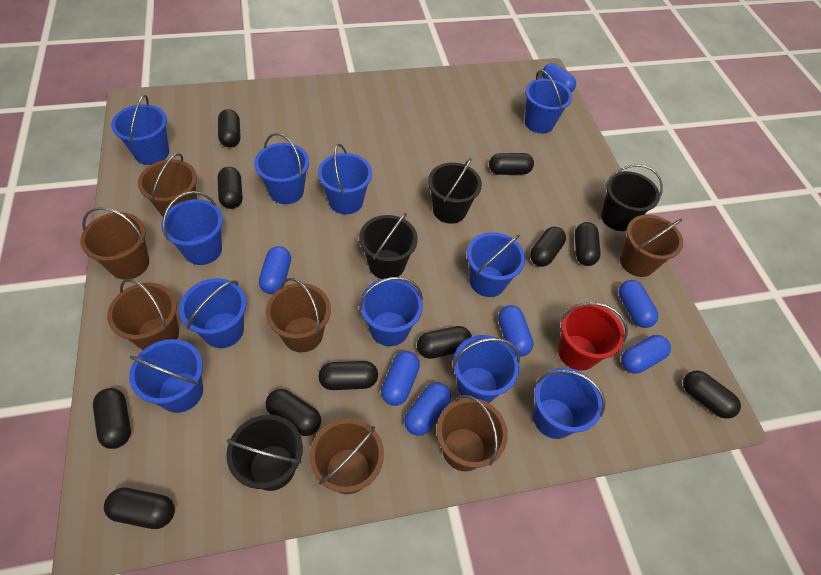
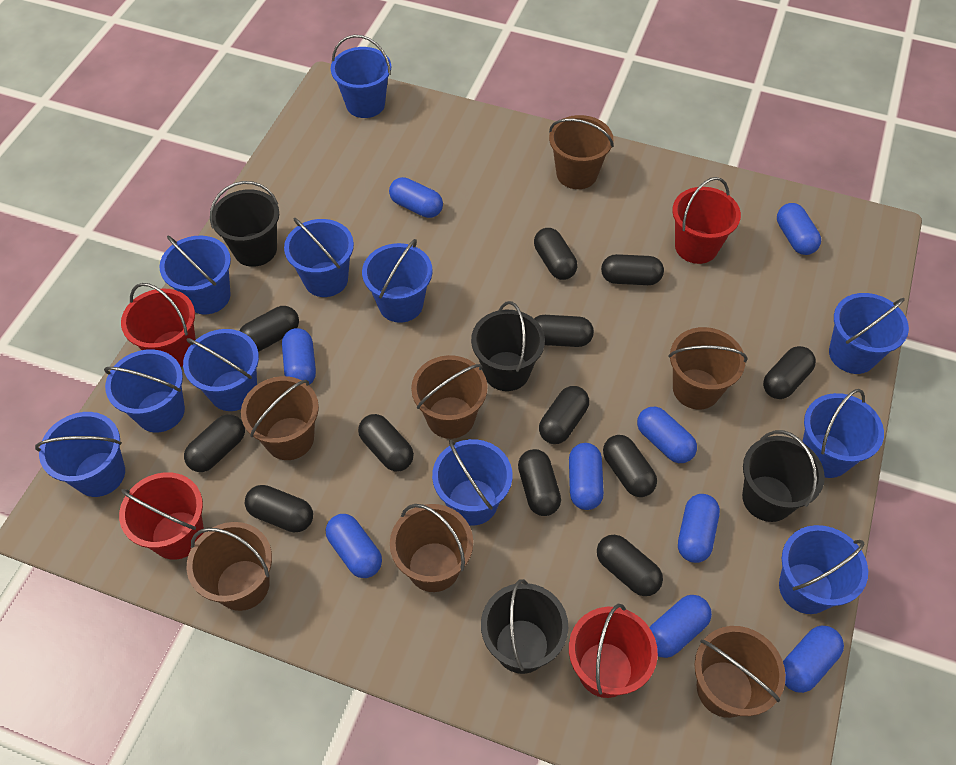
black capsule: 11 -> 12
blue capsule: 7 -> 9
red bucket: 1 -> 4

